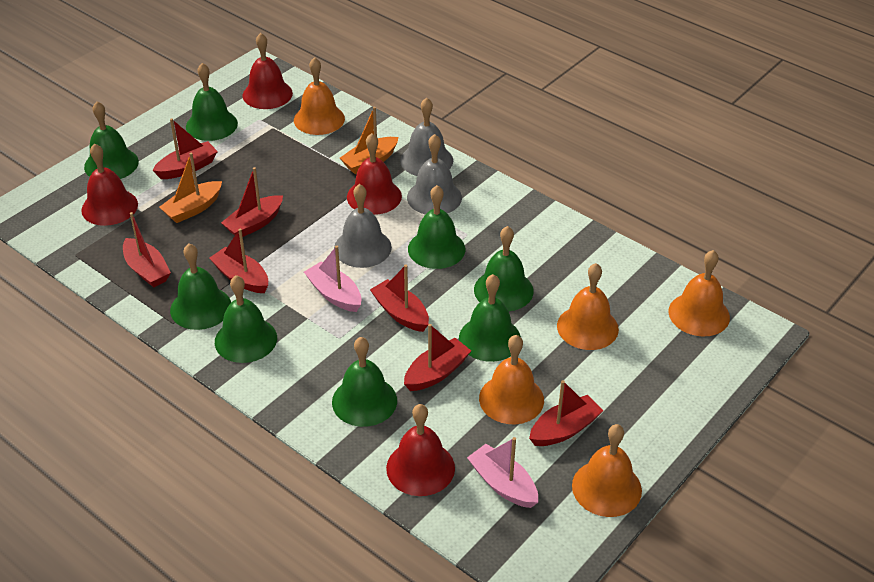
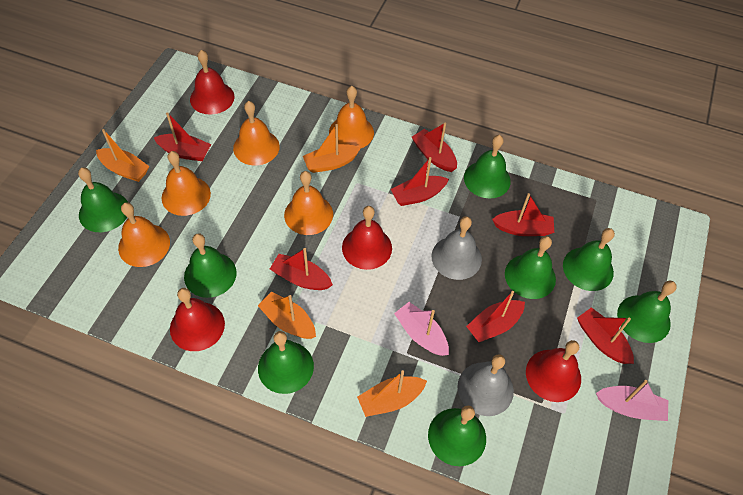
grey bell: 3 -> 2
orange boat: 2 -> 4

